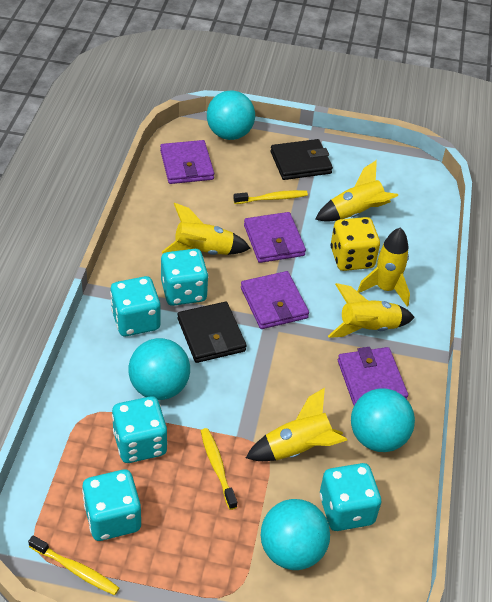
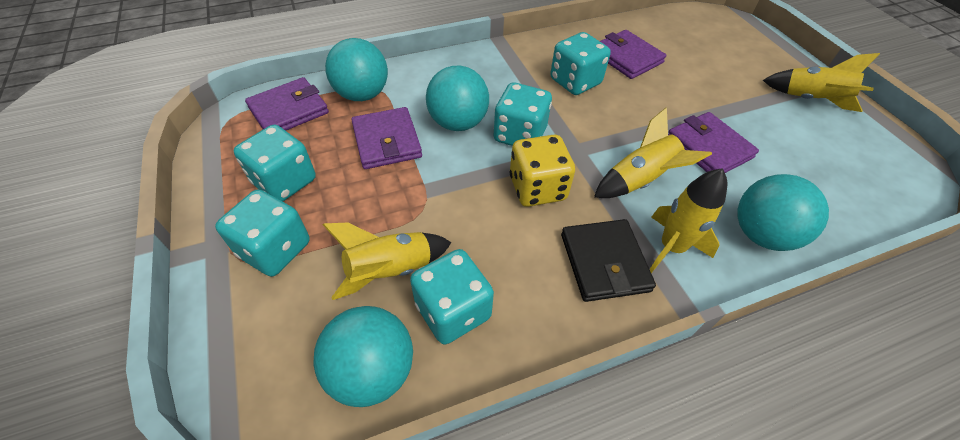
black wallet: 2 -> 1
yellow rocket: 5 -> 4
yellow toothbrush: 3 -> 0

